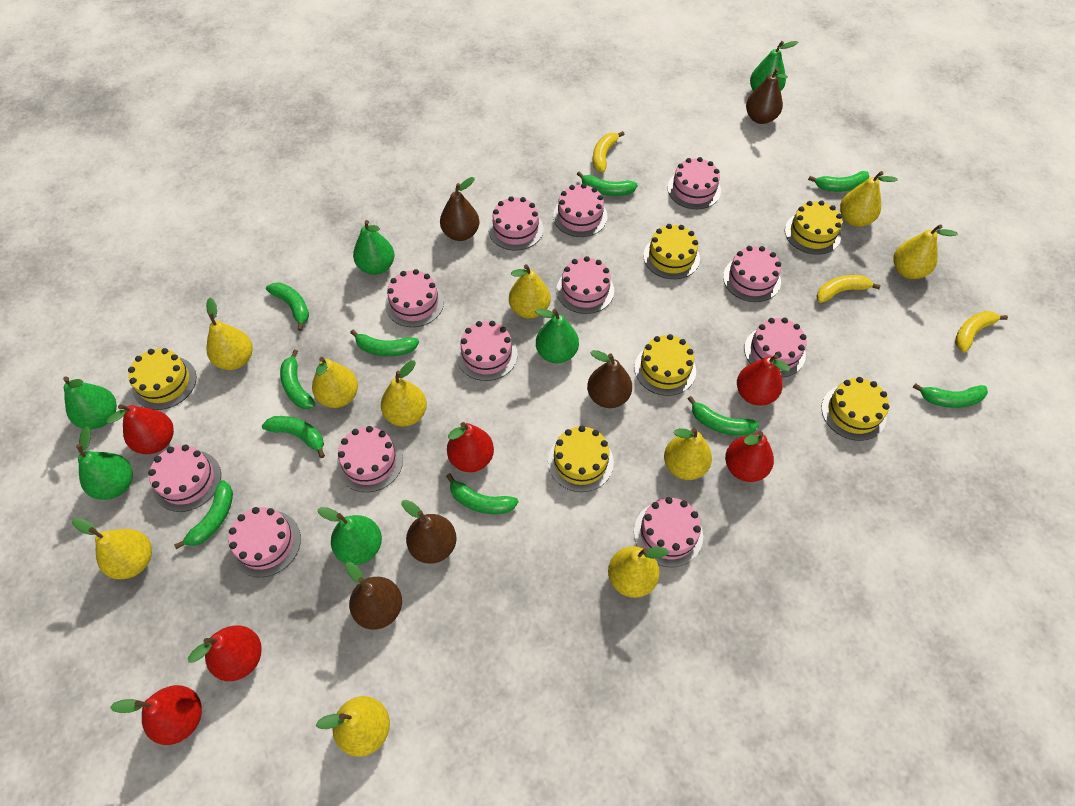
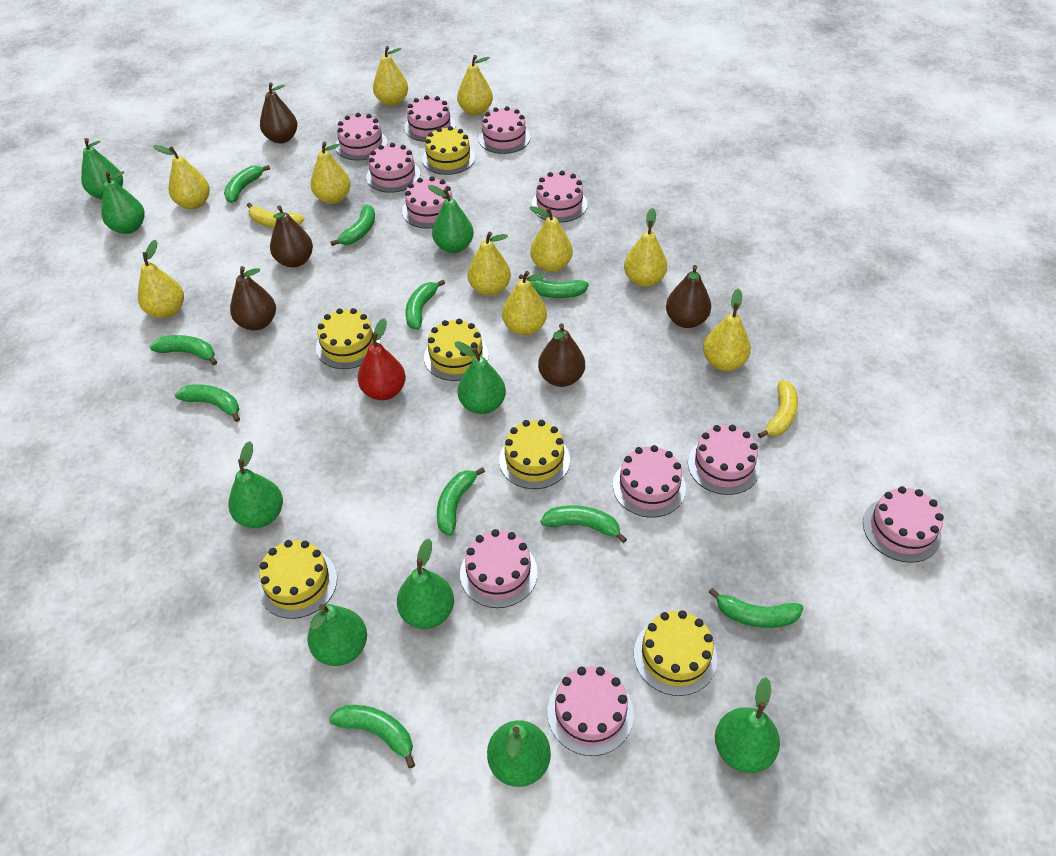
green pear: 6 -> 9
pink cake: 12 -> 11
red pear: 6 -> 1
yellow banana: 3 -> 2

